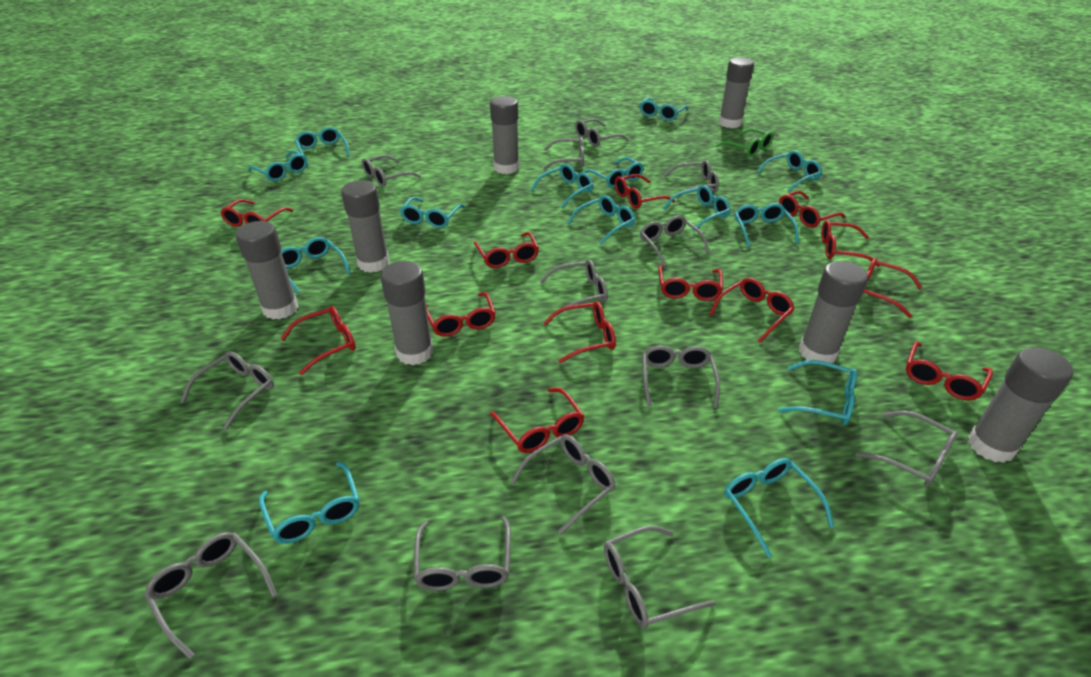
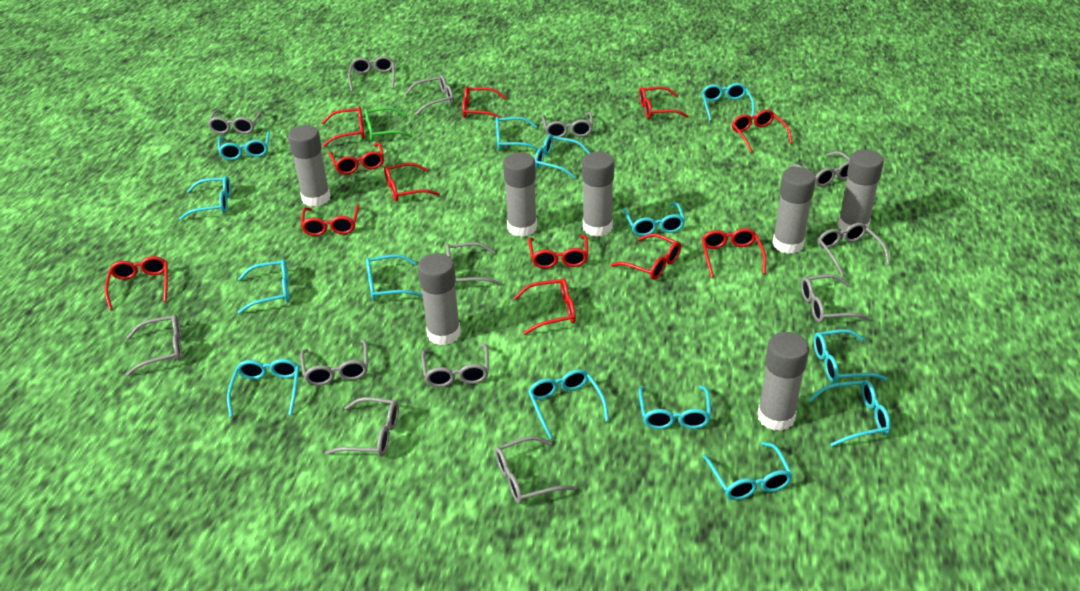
red glasses: 13 -> 12

